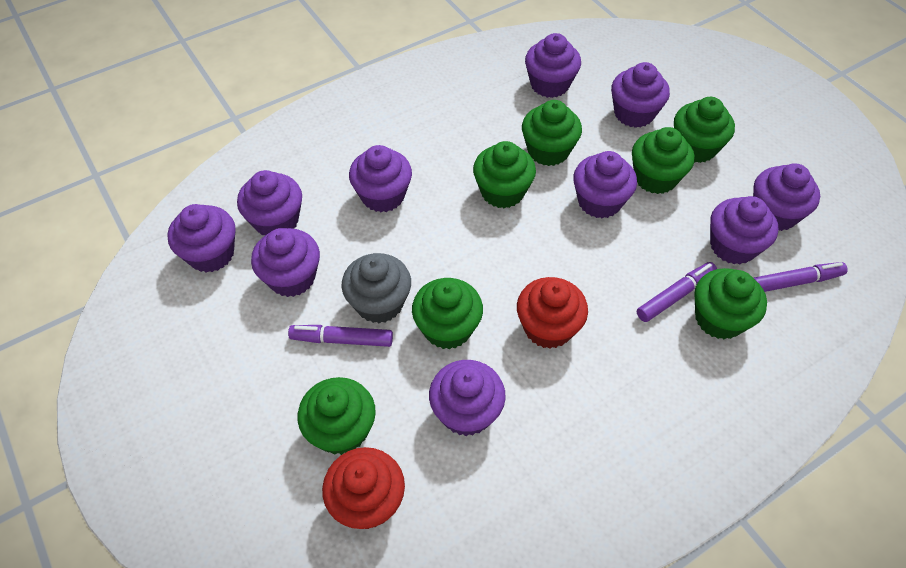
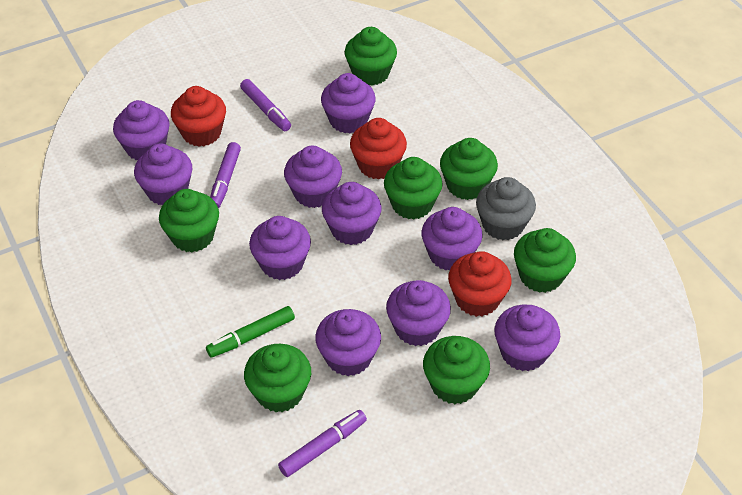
green marker: 0 -> 1
red cupcake: 2 -> 3

